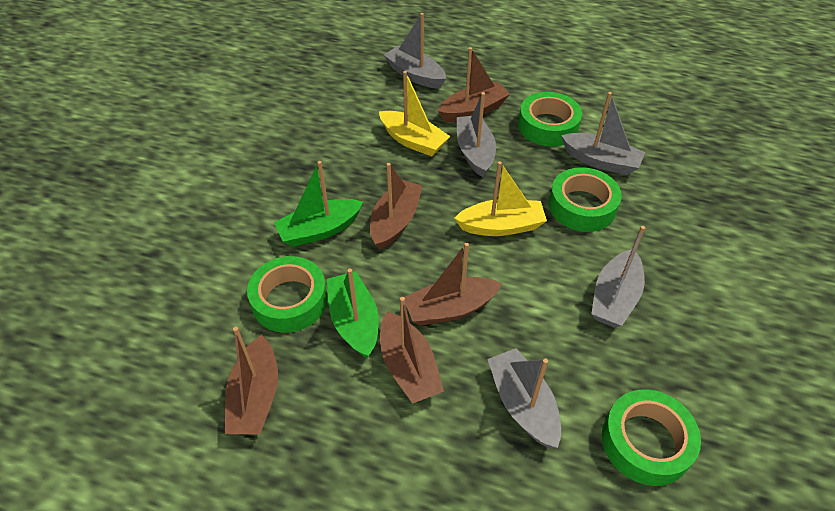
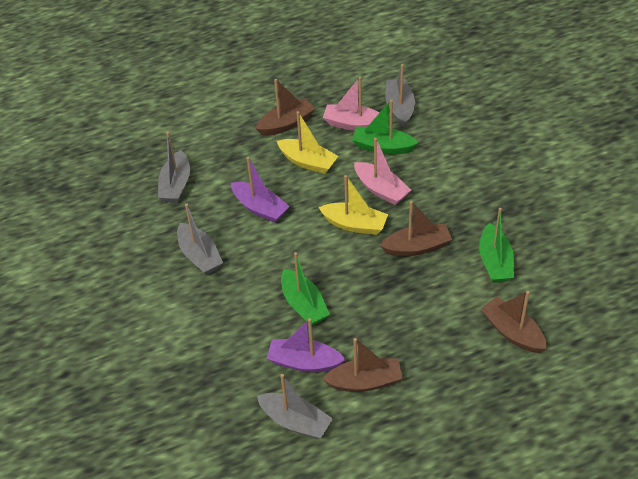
brown boat: 5 -> 4
green boat: 2 -> 3
green tape: 4 -> 0
grey boat: 5 -> 4
pink boat: 0 -> 2
purple boat: 0 -> 2

